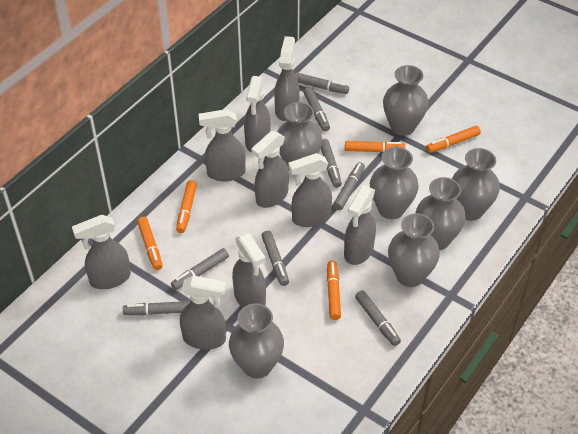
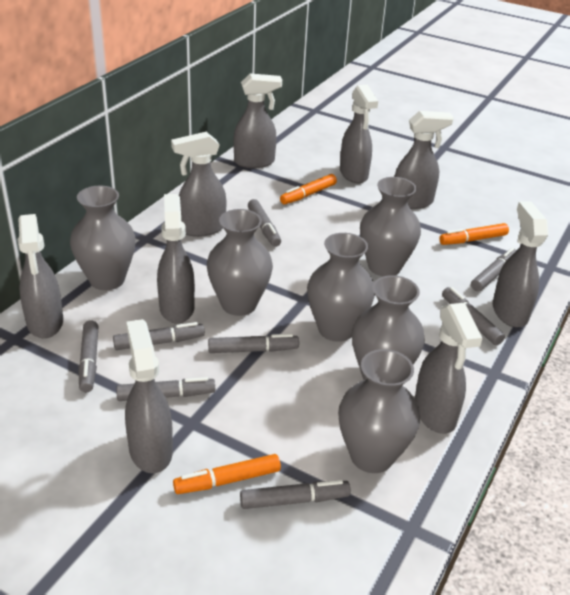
grey vase: 7 -> 6
orange marker: 5 -> 3

